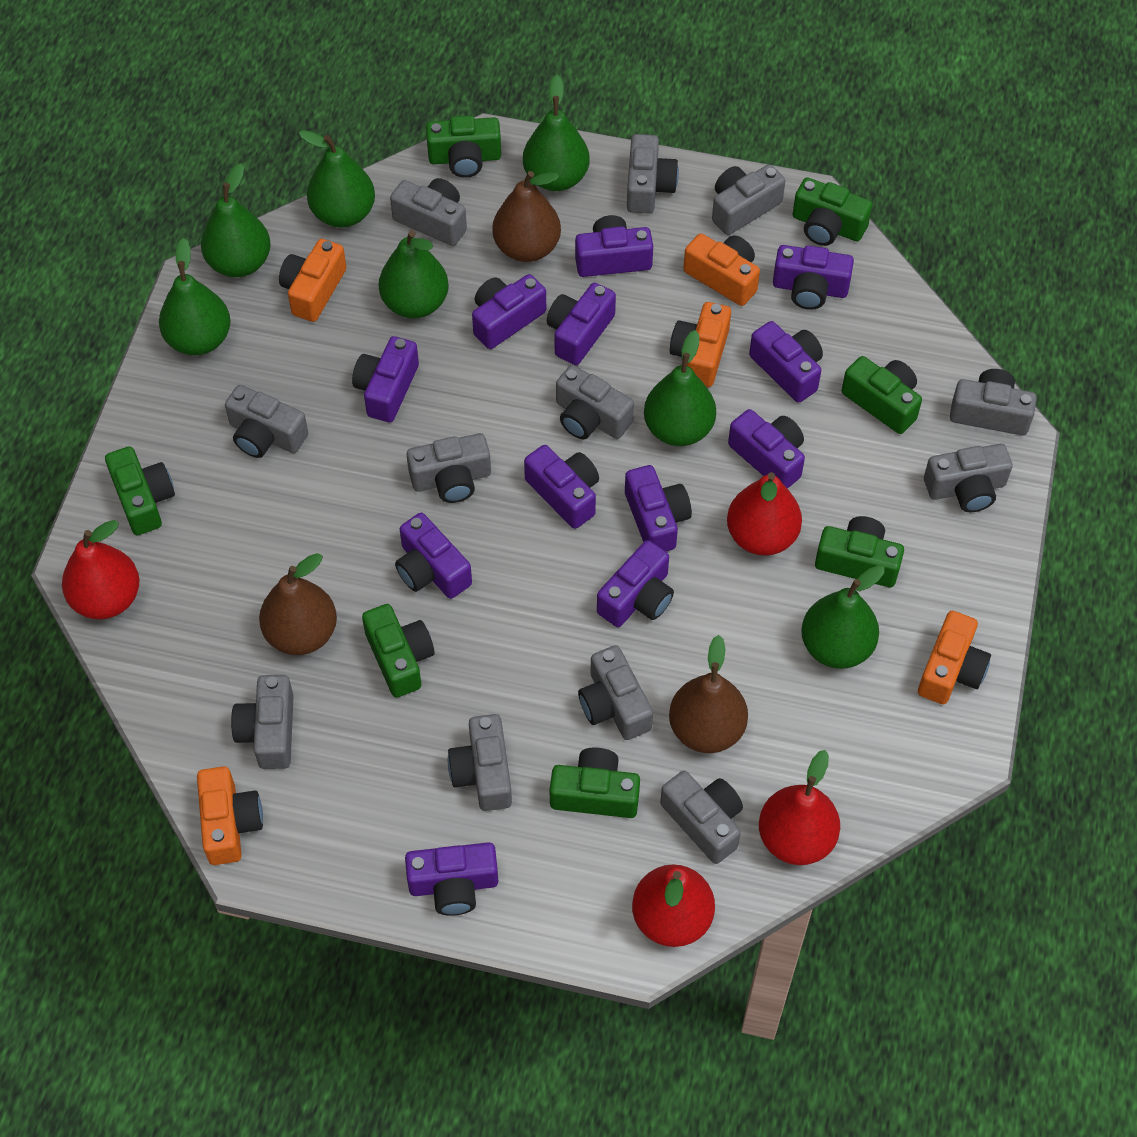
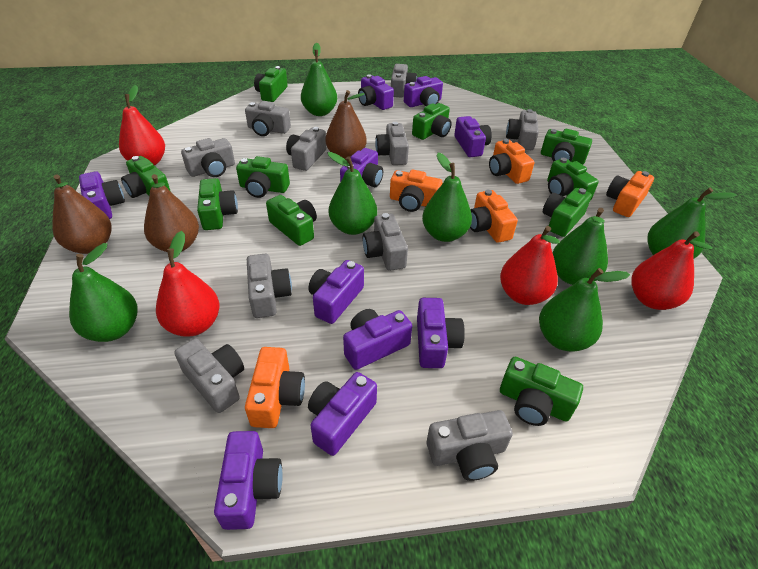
green camera: 7 -> 10
grey camera: 12 -> 10
purple camera: 12 -> 10

